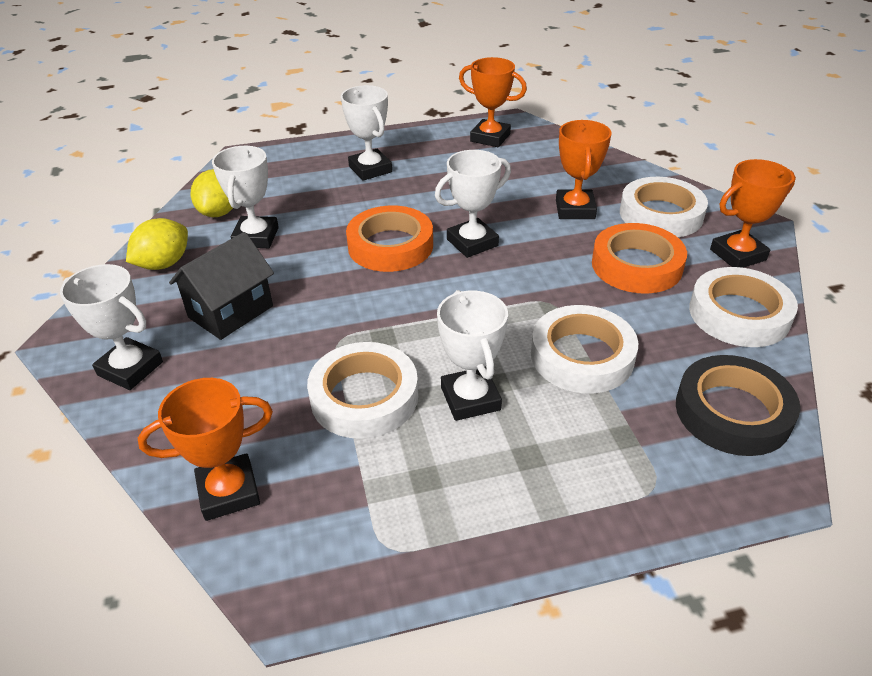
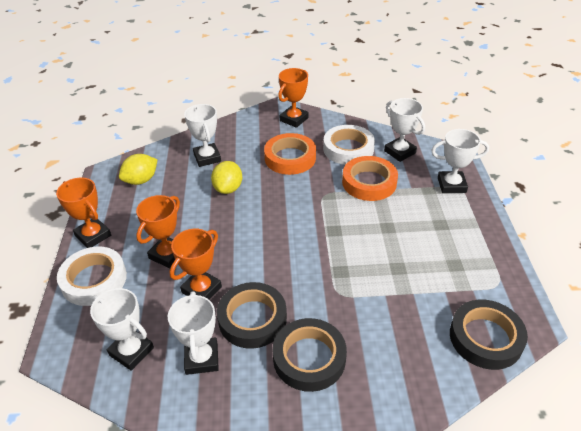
black house: 1 -> 0
black tape: 1 -> 3
white tape: 4 -> 2

